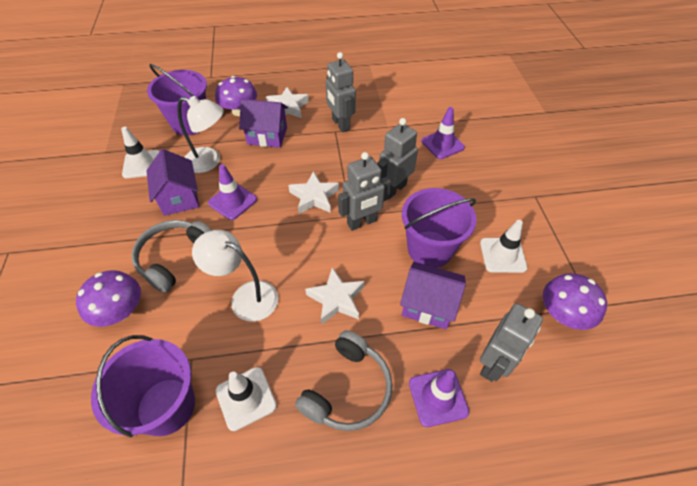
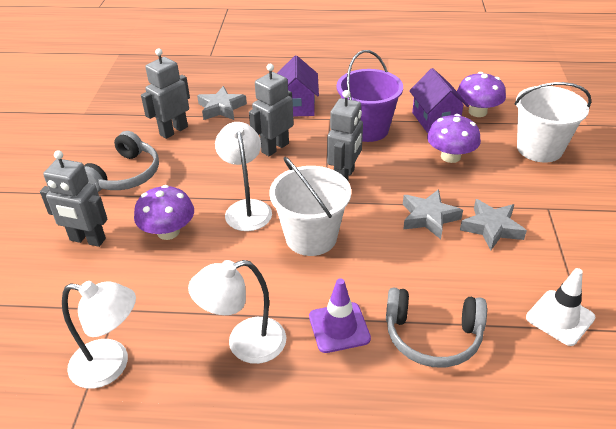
grey star: 0 -> 3
purple bucket: 3 -> 1
purple house: 3 -> 2
purple traffic cone: 3 -> 1
white bucket: 0 -> 2
white lamp: 2 -> 3
white star: 3 -> 0
white traffic cone: 3 -> 1

